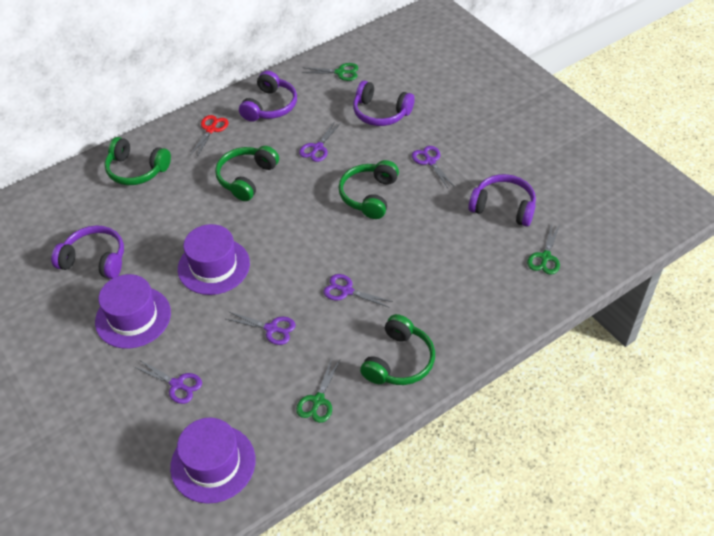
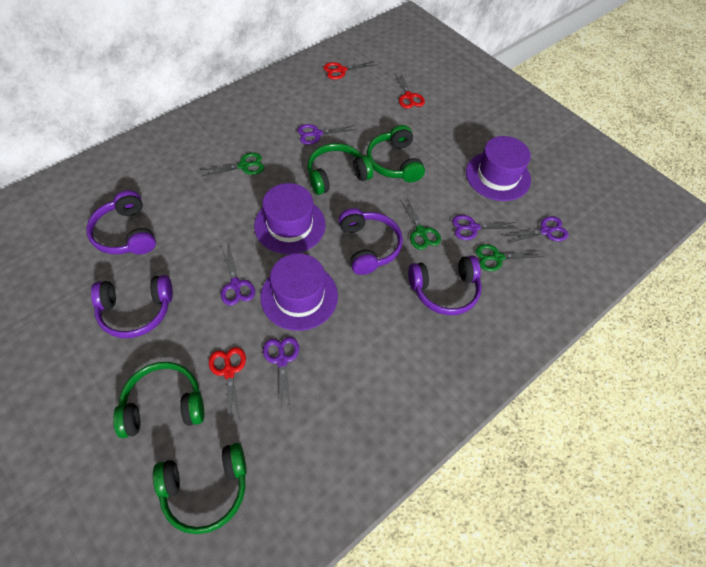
red scissors: 1 -> 3

